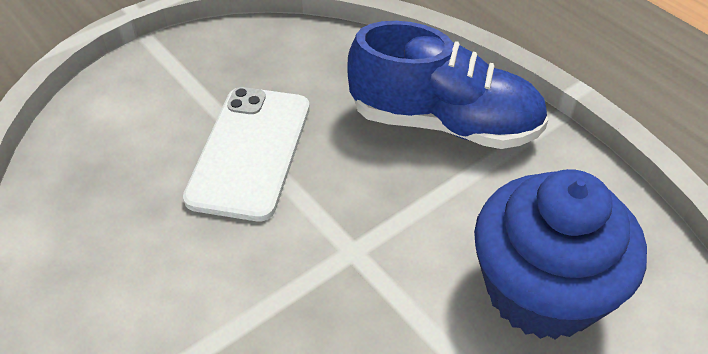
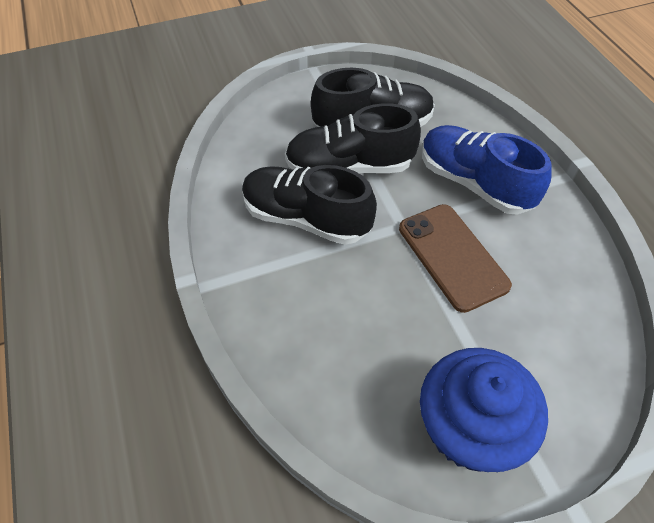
black shoe: 0 -> 3
brown phone: 0 -> 1
white phone: 1 -> 0

